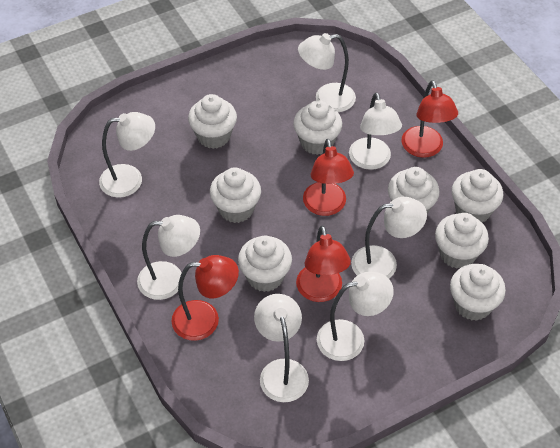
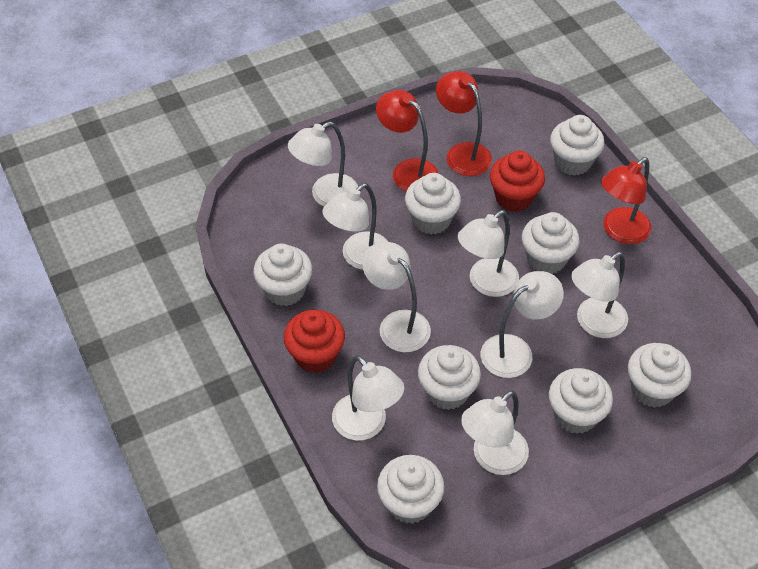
red cupcake: 0 -> 2
red lamp: 4 -> 3
white lamp: 7 -> 8

